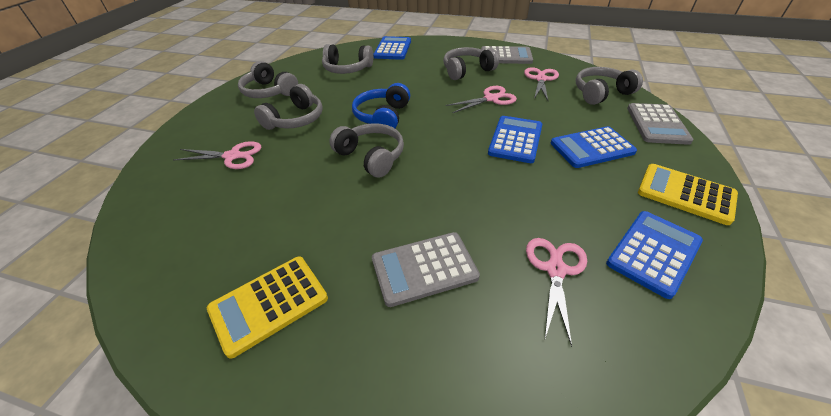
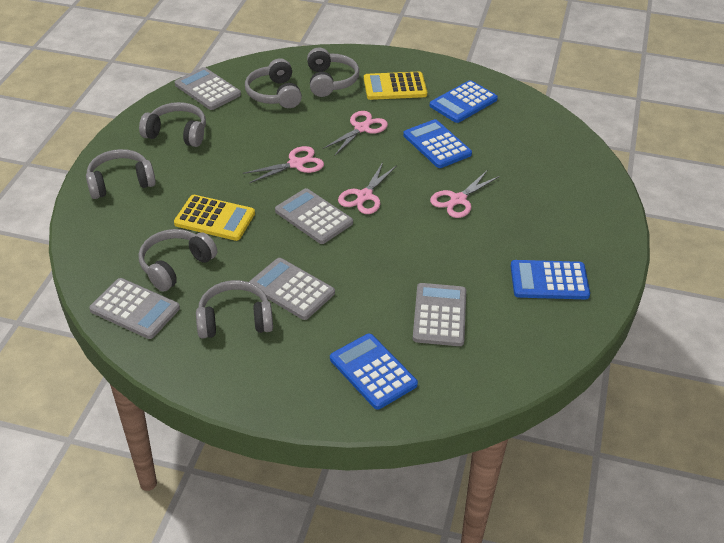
blue headphones: 1 -> 0
grey calculator: 3 -> 5

